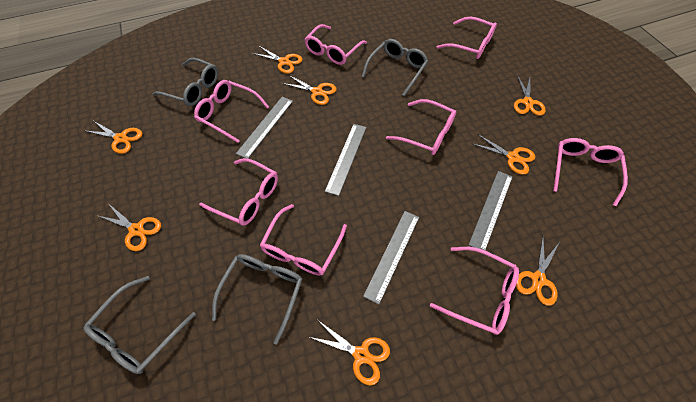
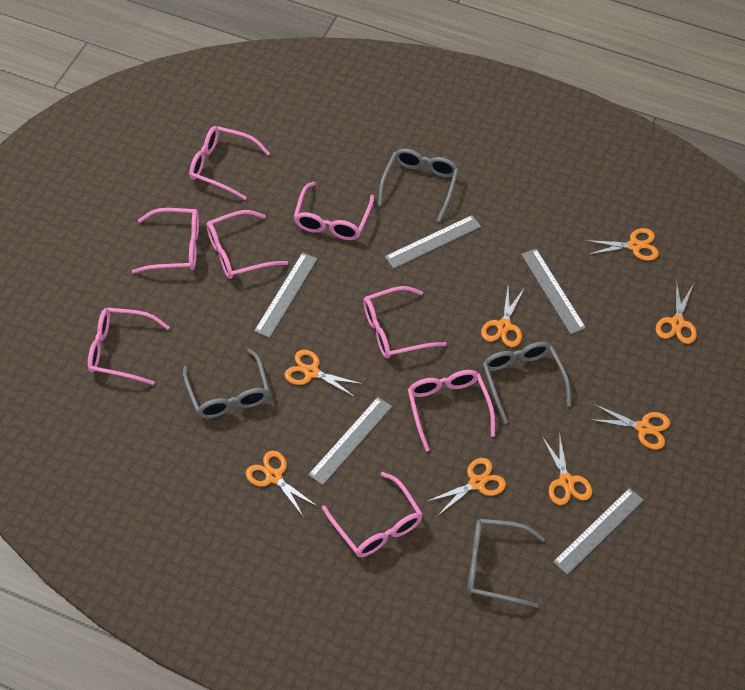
grey ruler: 4 -> 5

